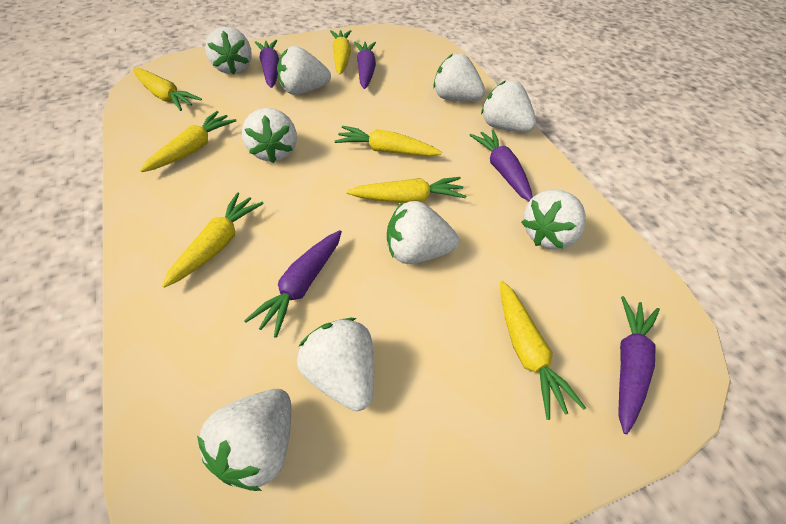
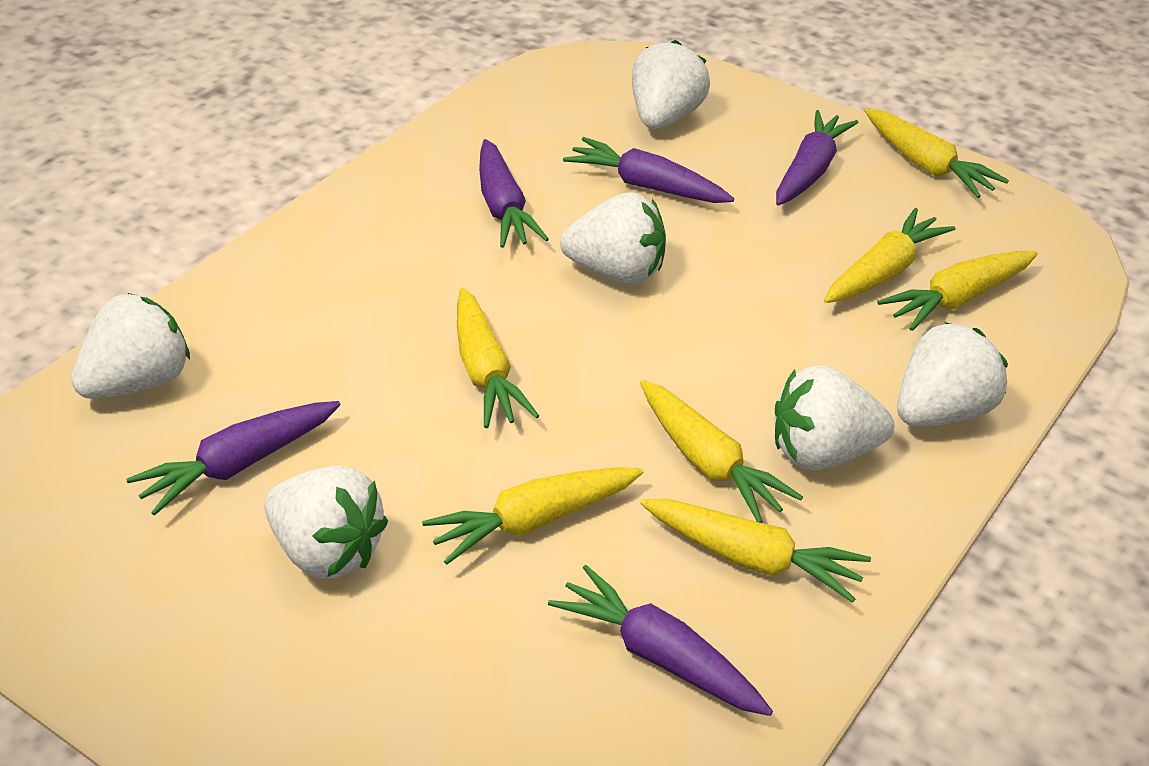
white strawberry: 9 -> 6

